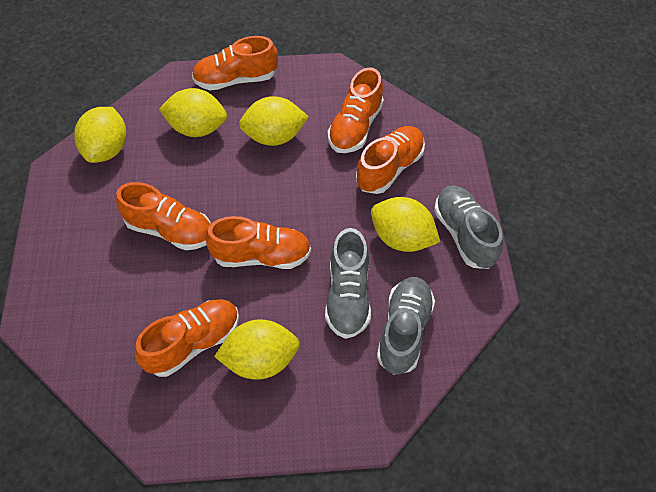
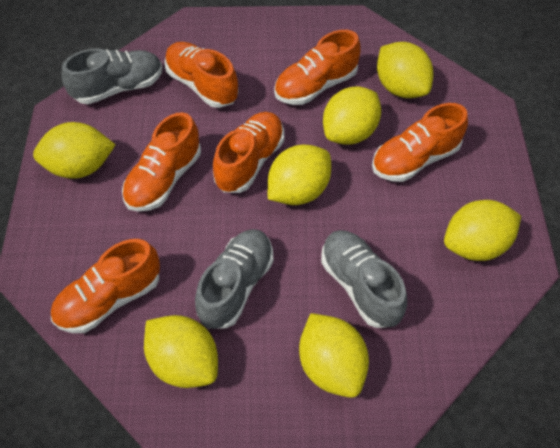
yellow lemon: 5 -> 7

